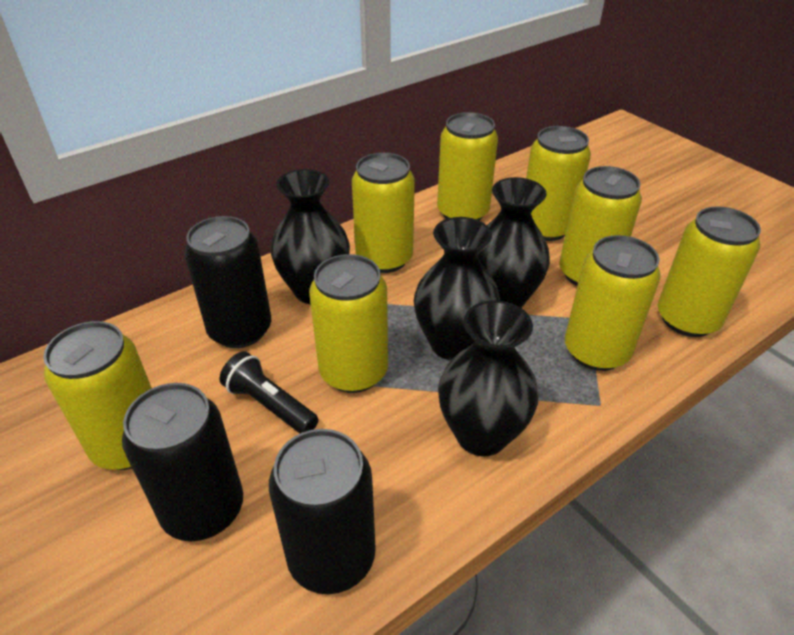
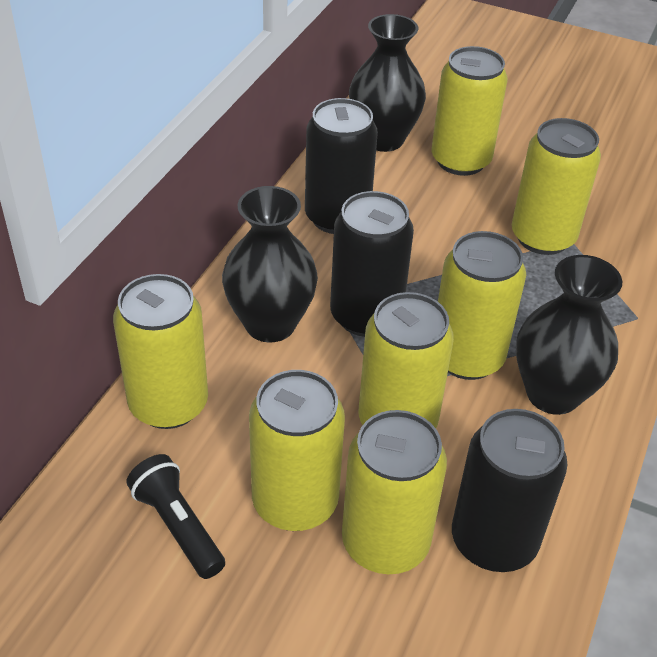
black vase: 4 -> 3
yellow can: 8 -> 7

